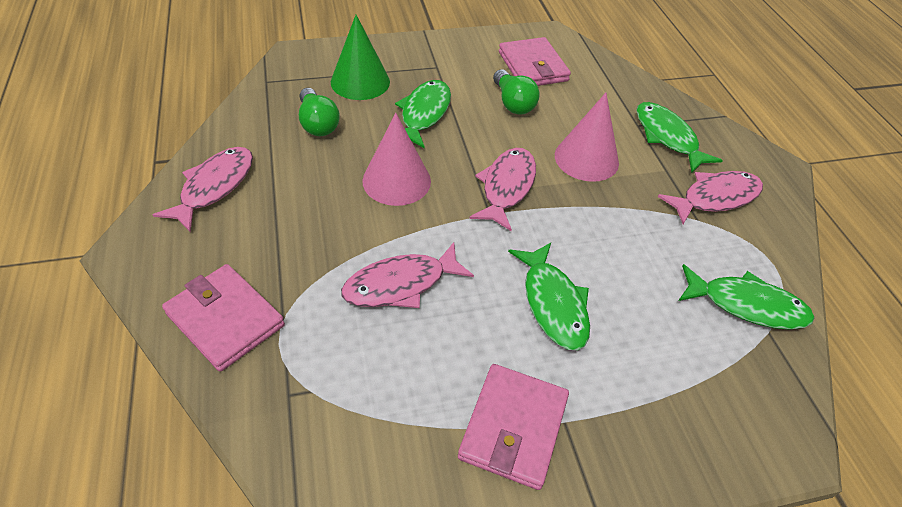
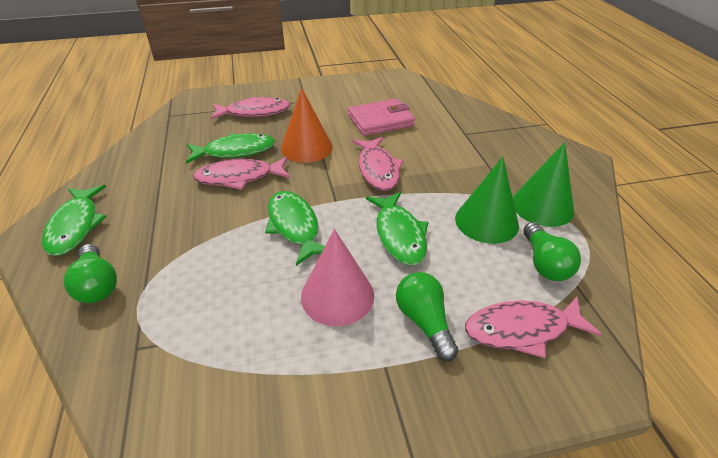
green cone: 1 -> 2
green light bulb: 2 -> 3
orange cone: 0 -> 1
pink cone: 2 -> 1
pink wallet: 3 -> 1

